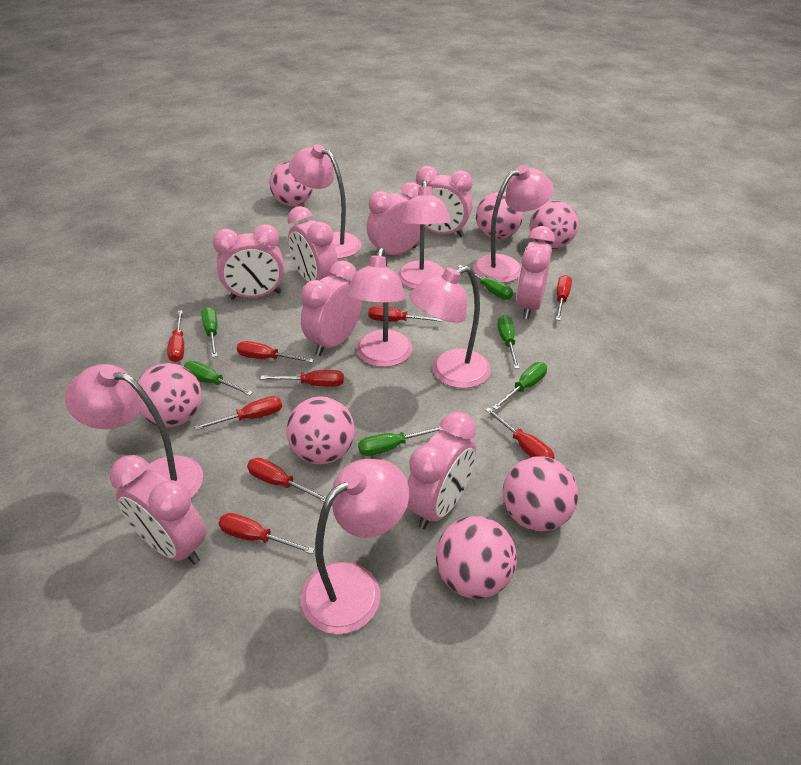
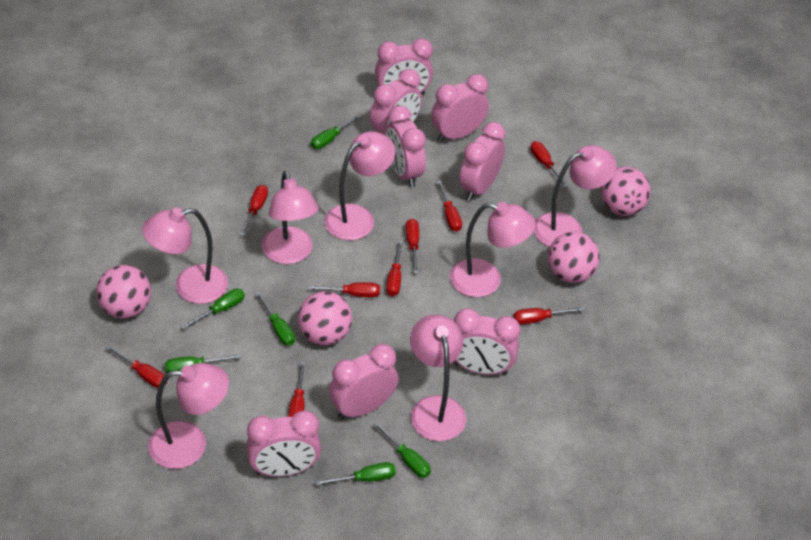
pink ball: 7 -> 4

